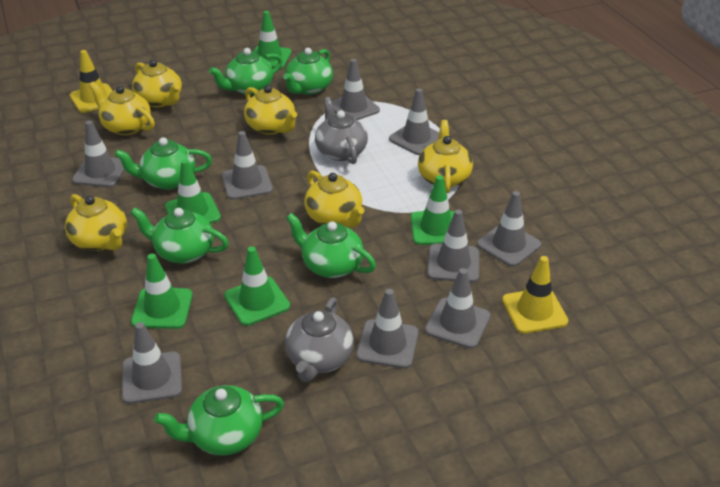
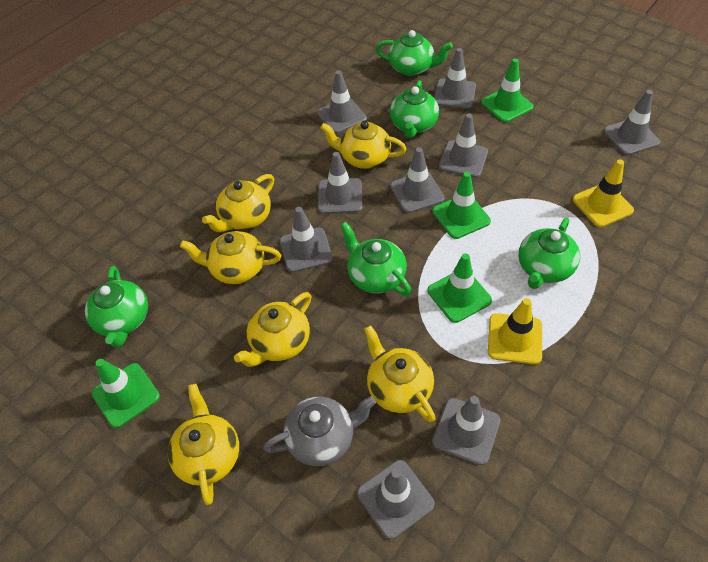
green teapot: 6 -> 5
green traffic cone: 5 -> 4
grey teapot: 2 -> 1

